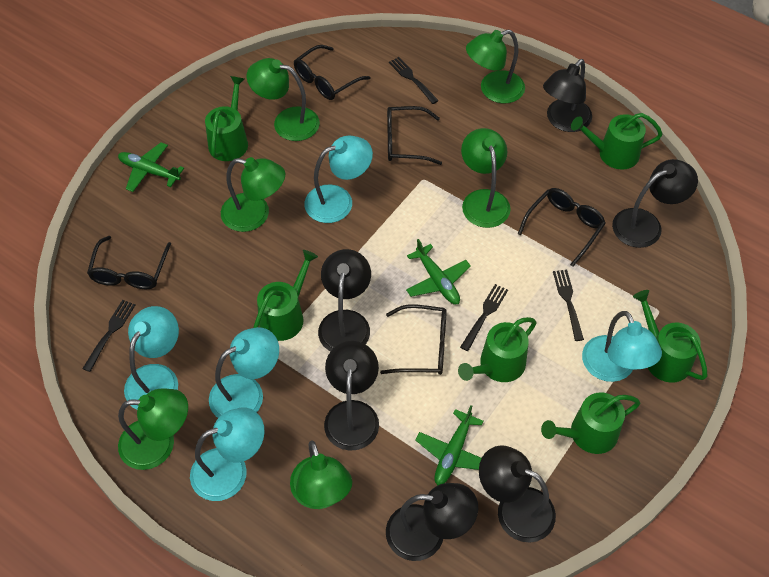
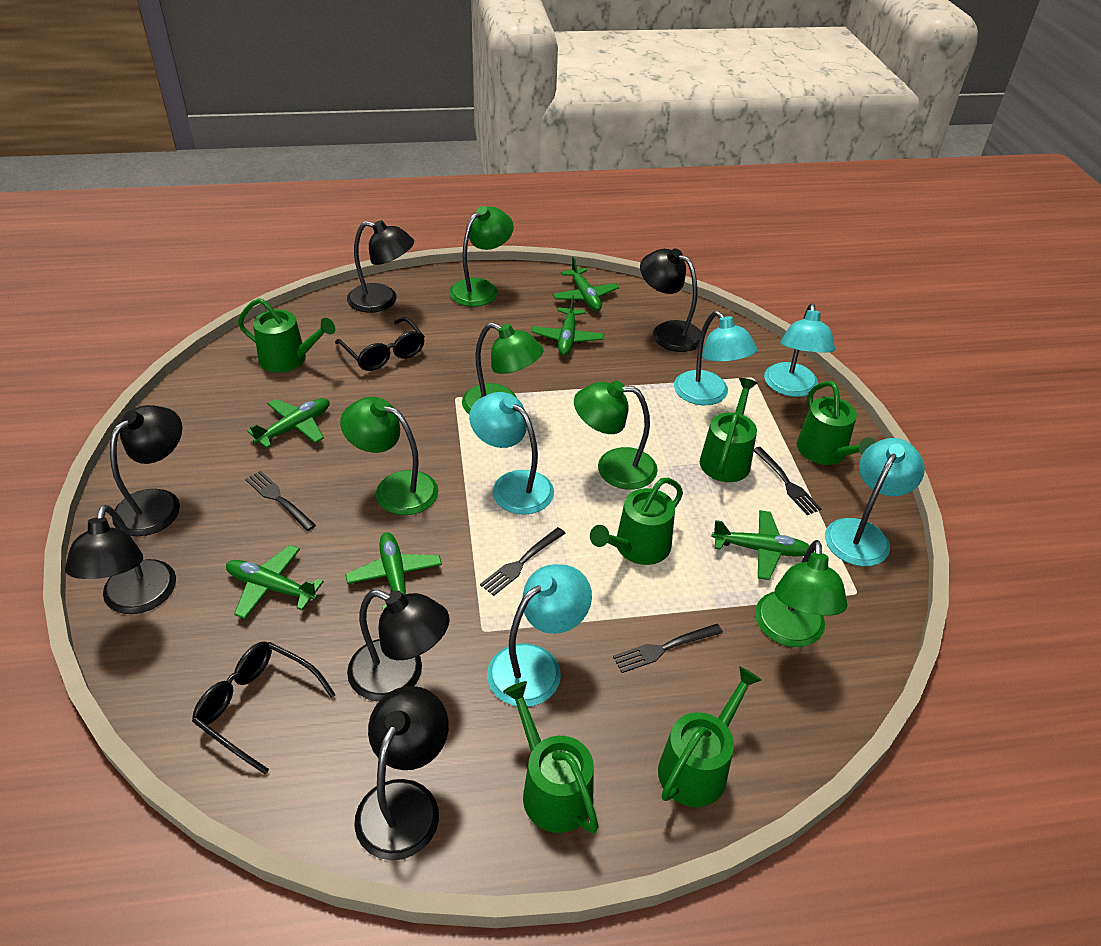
black glasses: 5 -> 2
green lamp: 6 -> 5
green plane: 3 -> 6

